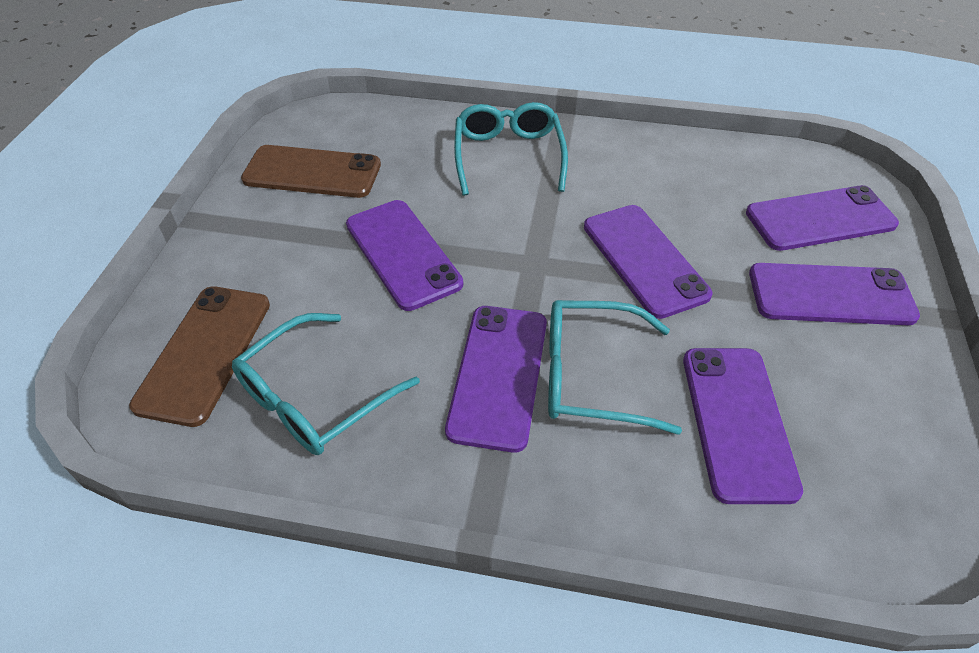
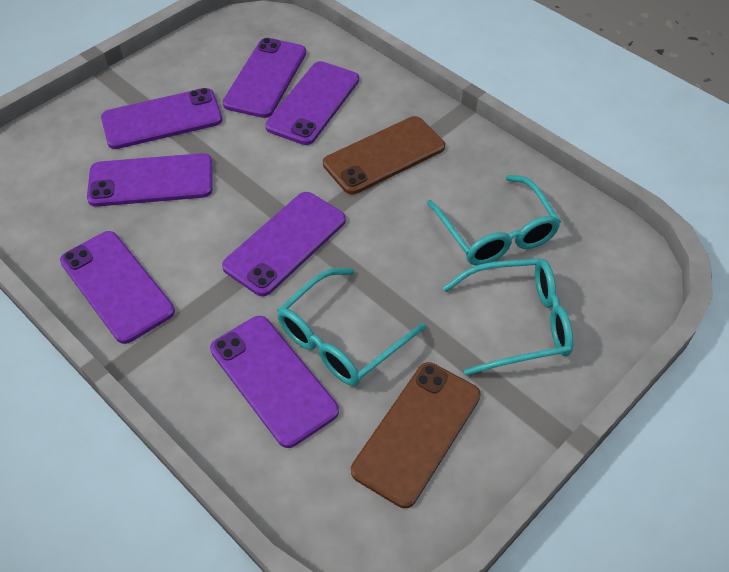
purple phone: 6 -> 7

